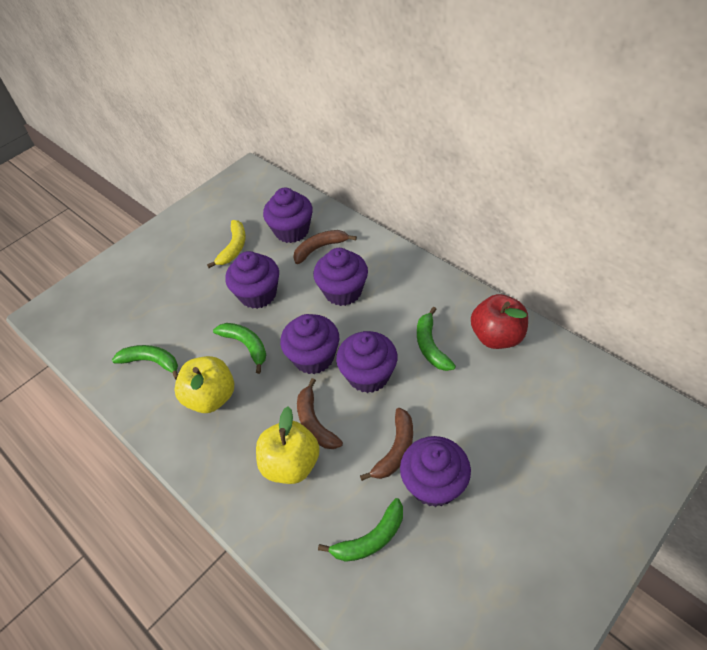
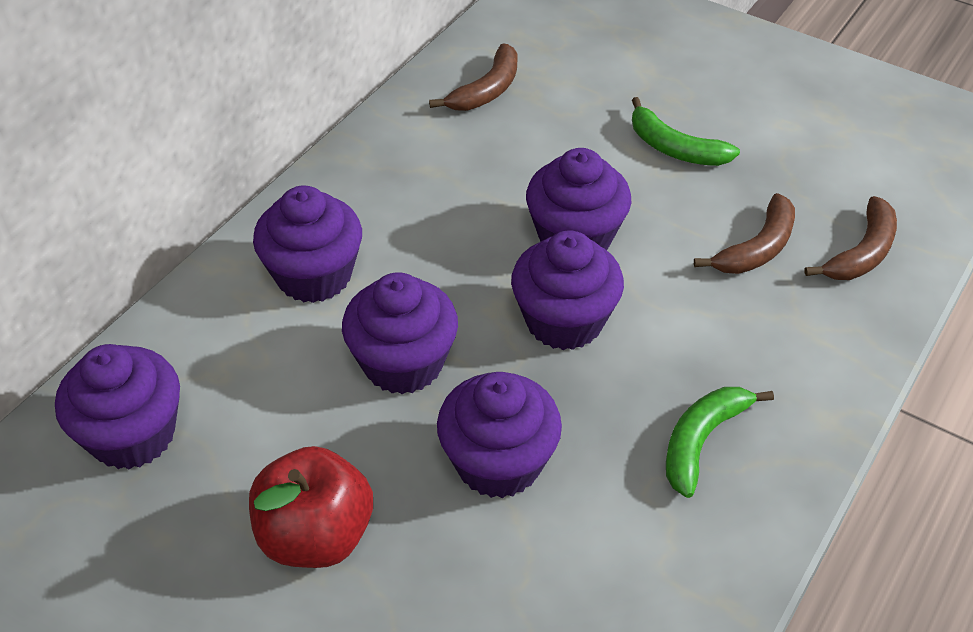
green banana: 4 -> 2
yellow apple: 2 -> 0
yellow banana: 1 -> 0

